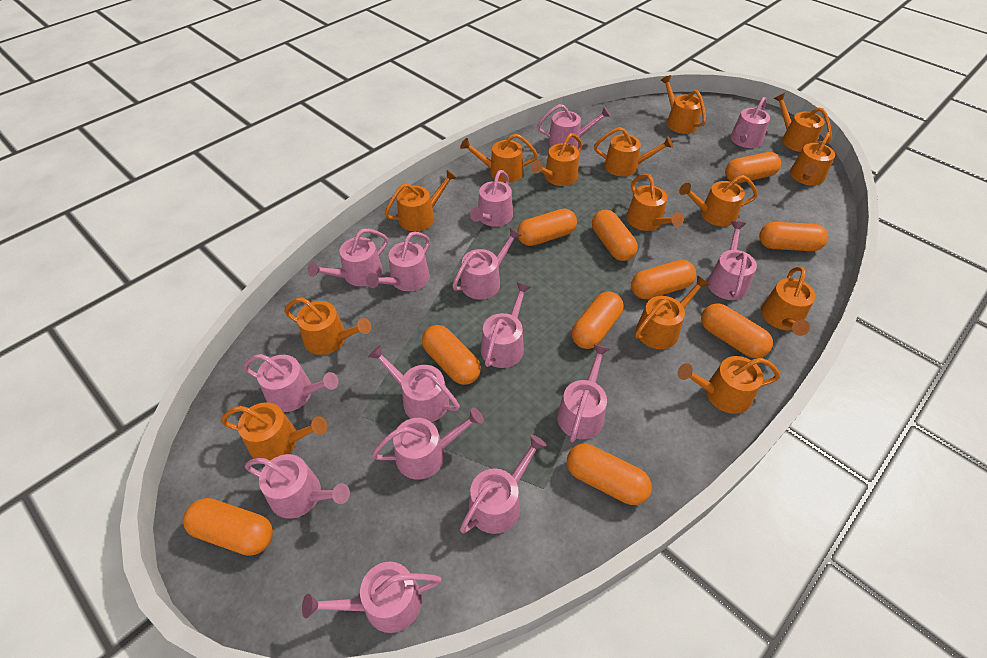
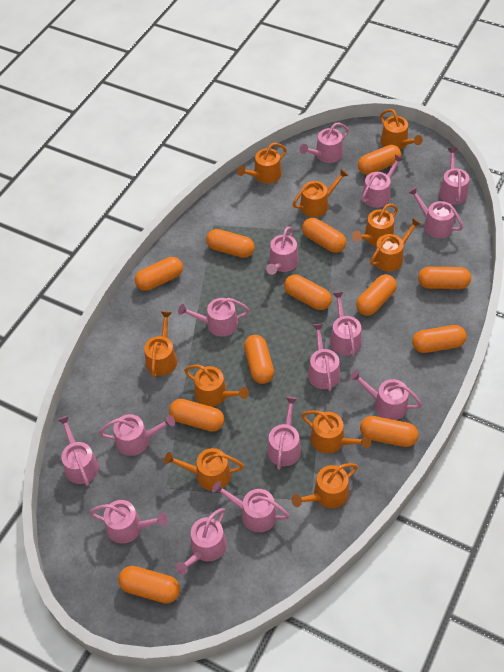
orange capsule: 10 -> 12
orange watering can: 14 -> 10

